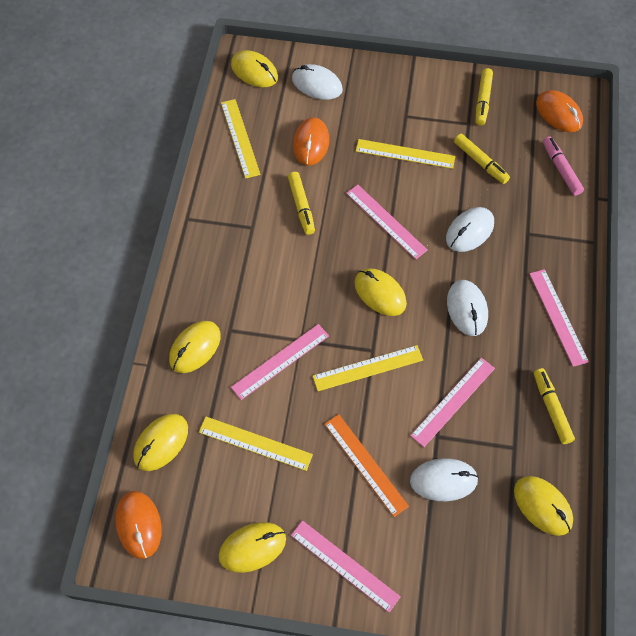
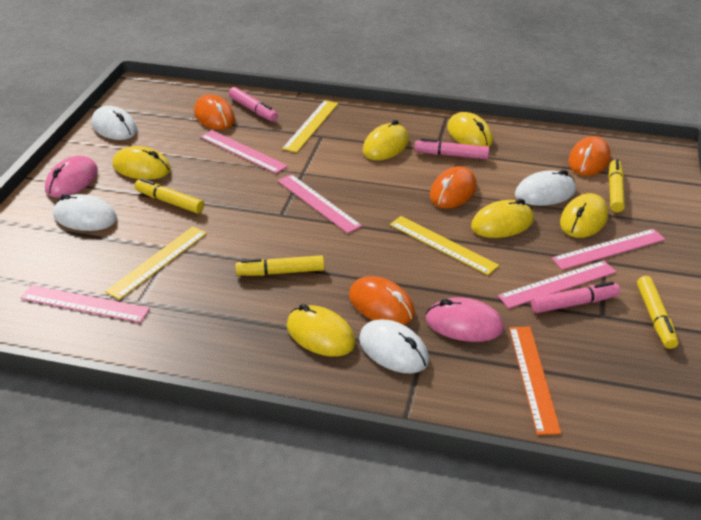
orange mouse: 3 -> 4
pink marker: 1 -> 3
pink mouse: 0 -> 2
yellow ruler: 4 -> 3

